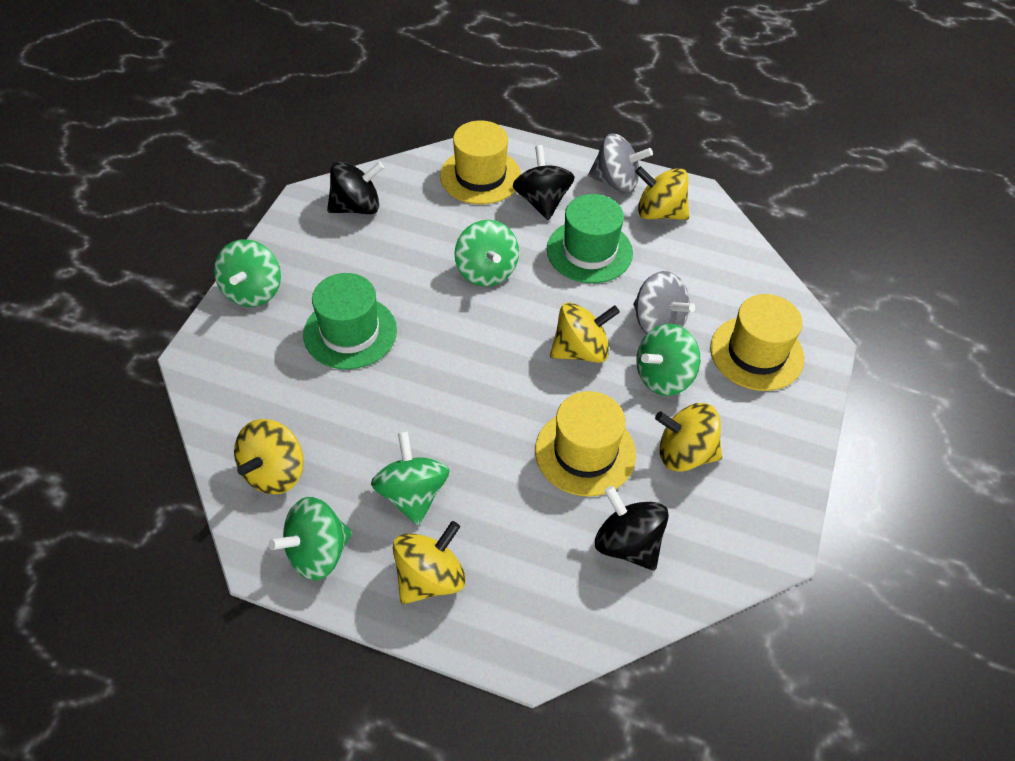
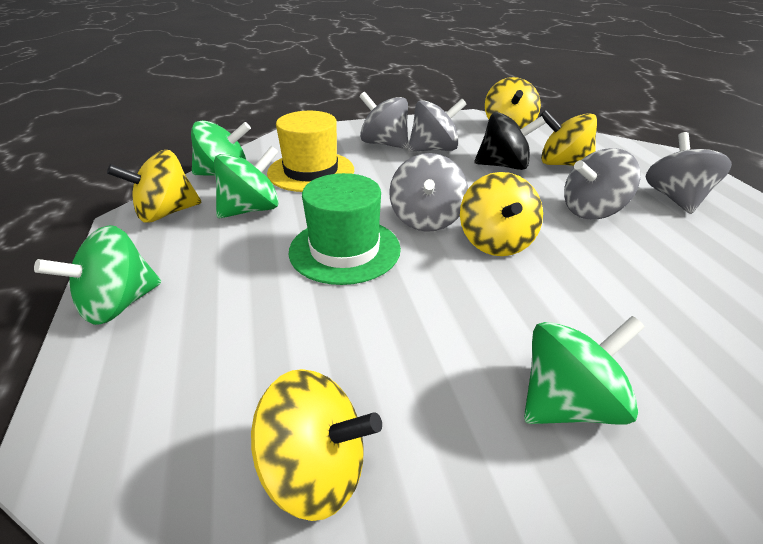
black spinning top: 3 -> 1
green hat: 2 -> 1
green spinning top: 5 -> 4
grey spinning top: 2 -> 5
yellow hat: 3 -> 1

